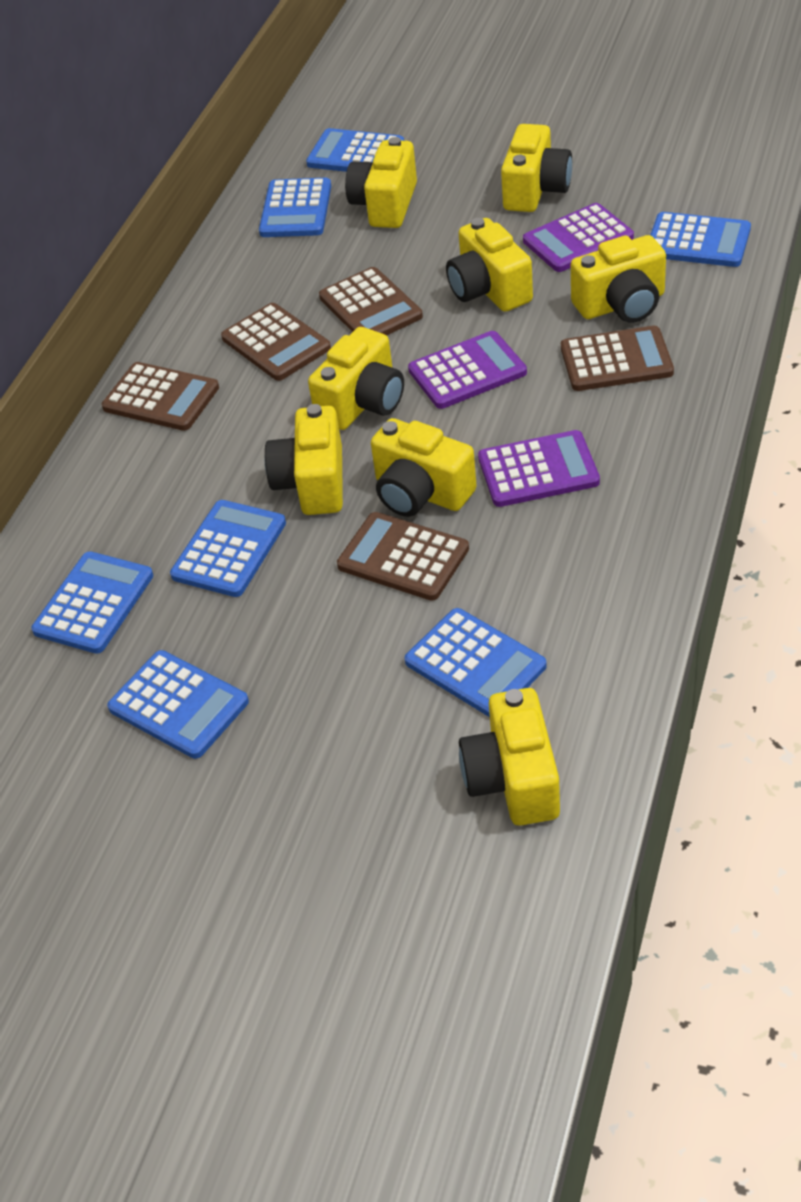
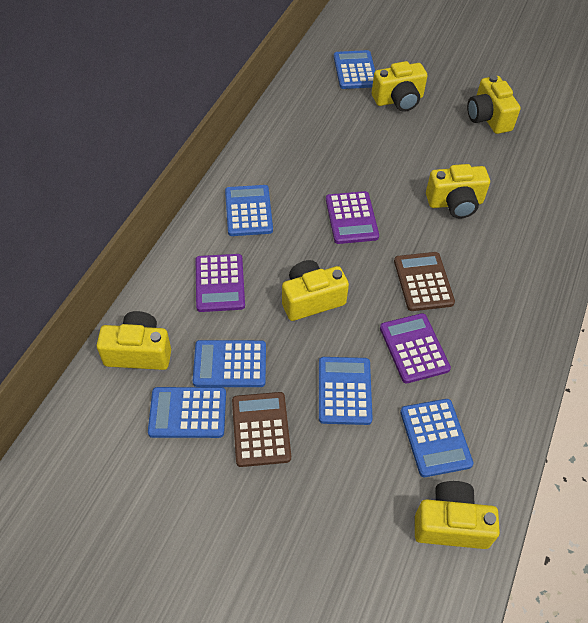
blue calculator: 7 -> 6
brown calculator: 5 -> 2
yellow camera: 8 -> 6

